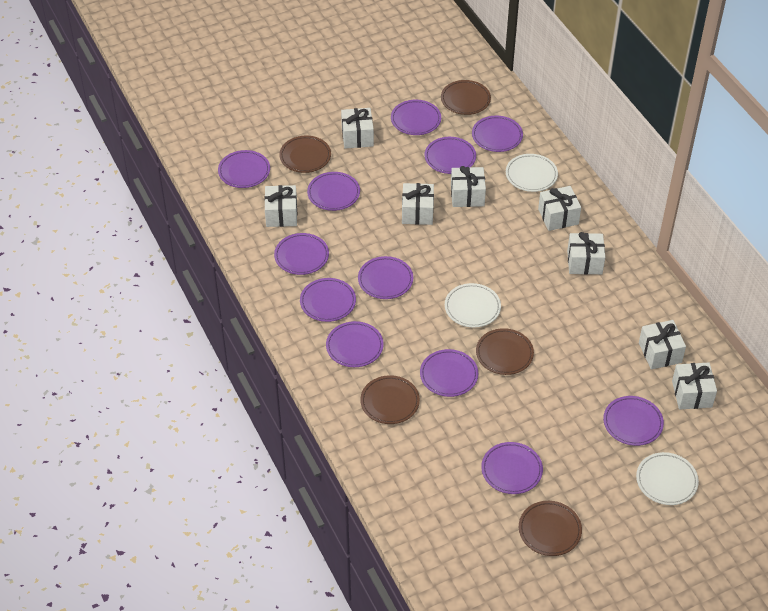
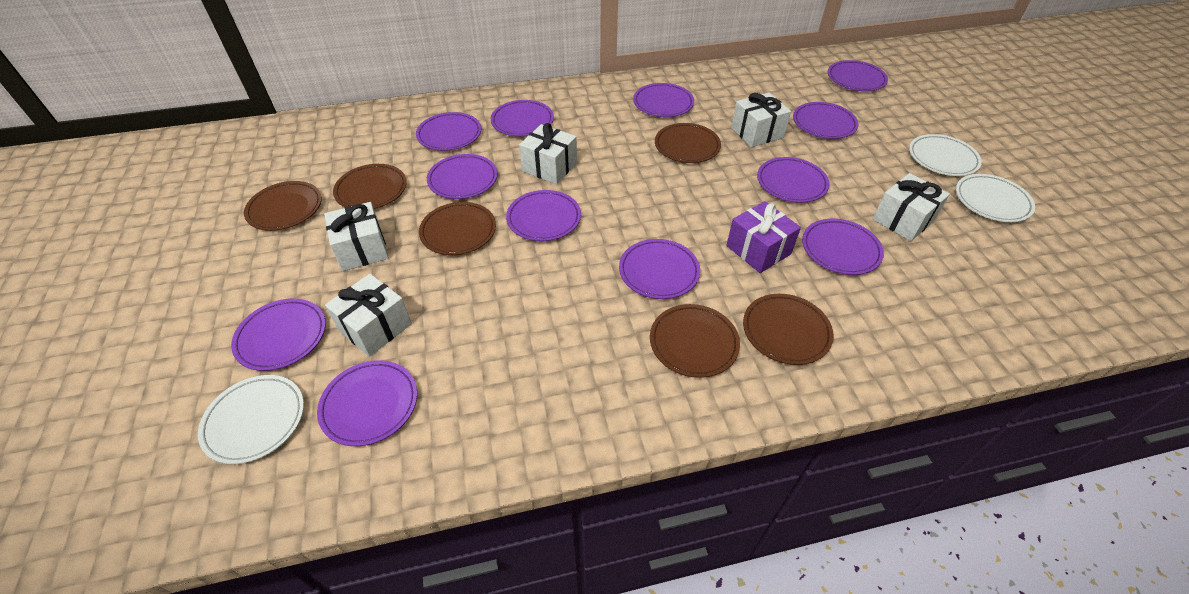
brown plate: 5 -> 6
purple gift: 0 -> 1
white gift: 8 -> 5

